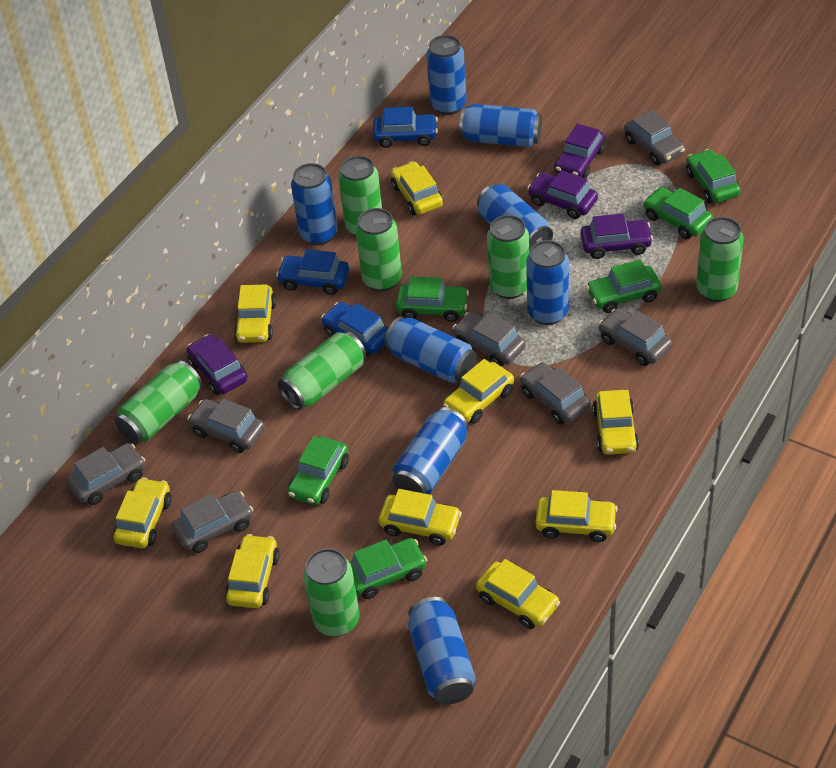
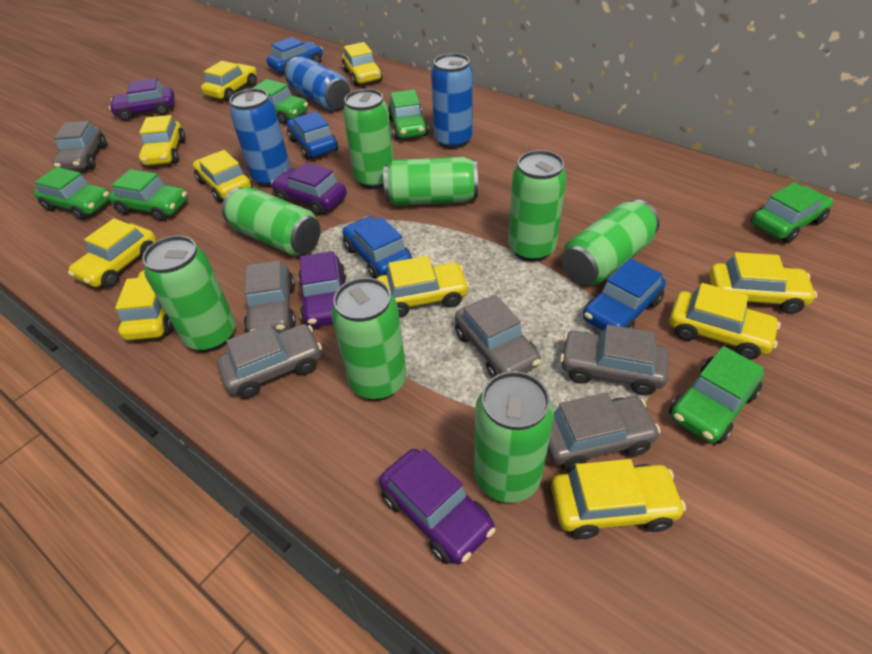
blue can: 8 -> 3
blue car: 3 -> 4
green can: 7 -> 8
grey car: 7 -> 6
yellow car: 9 -> 10

